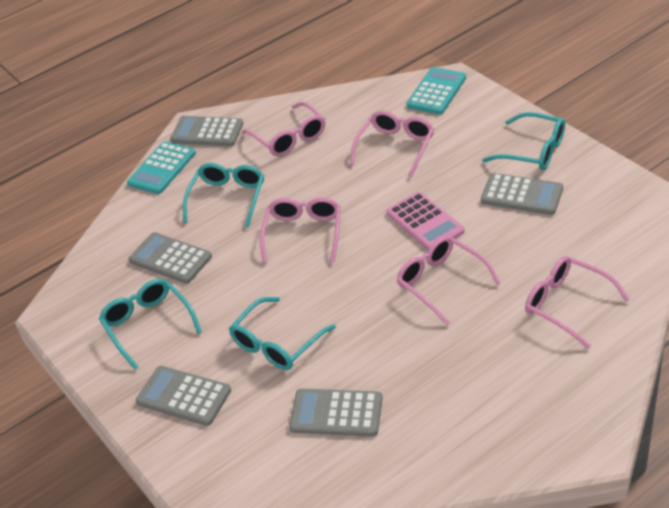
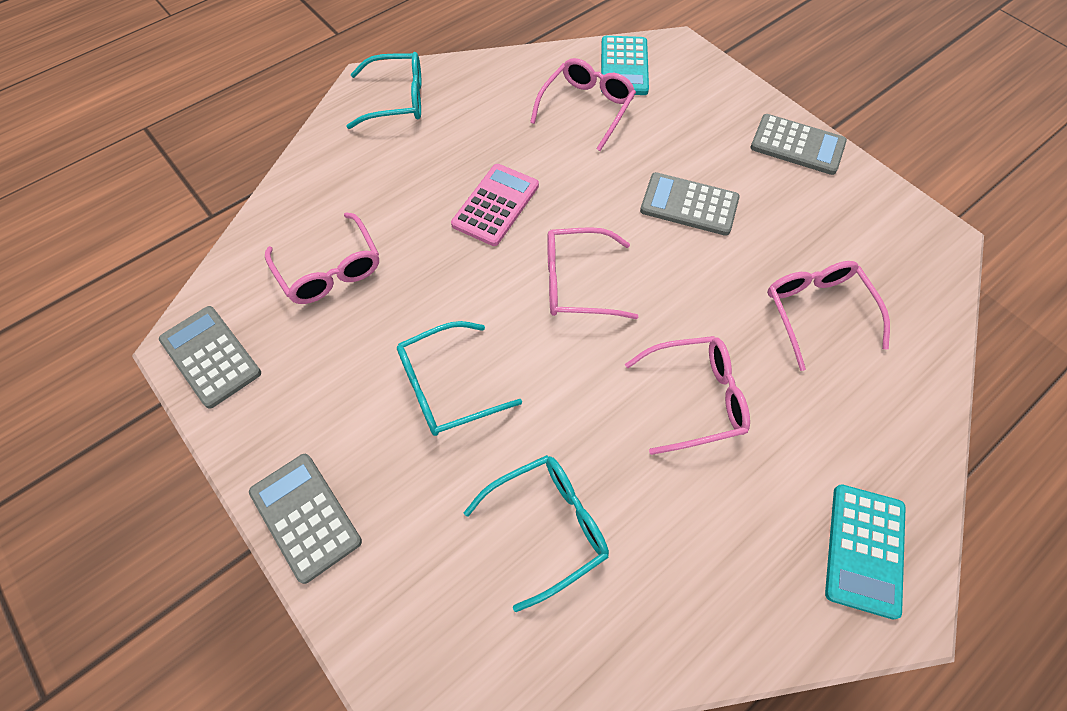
grey calculator: 5 -> 4
turquoise glasses: 4 -> 3

